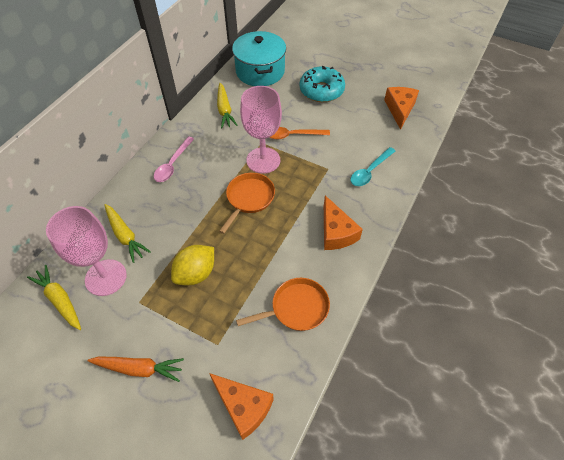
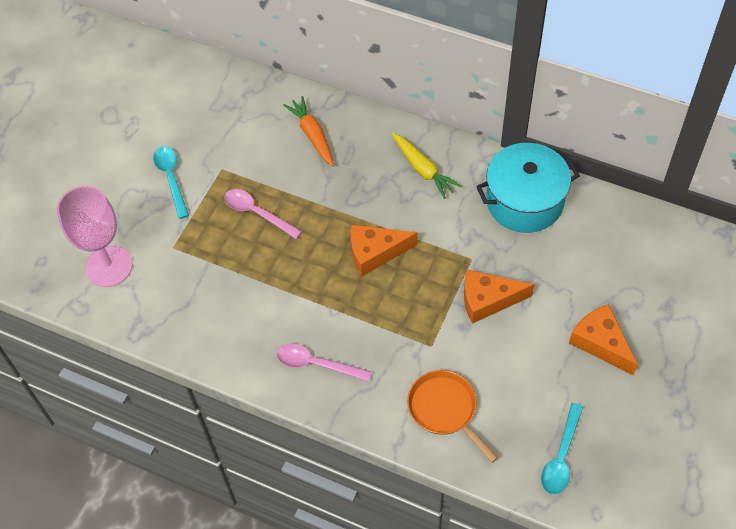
orange pan: 2 -> 1
orange spoon: 1 -> 0
pink goblet: 2 -> 1
pink spoon: 1 -> 2
turquoise donut: 1 -> 0
turquoise spoon: 1 -> 2
yellow carrot: 3 -> 1
yellow lemon: 1 -> 0

